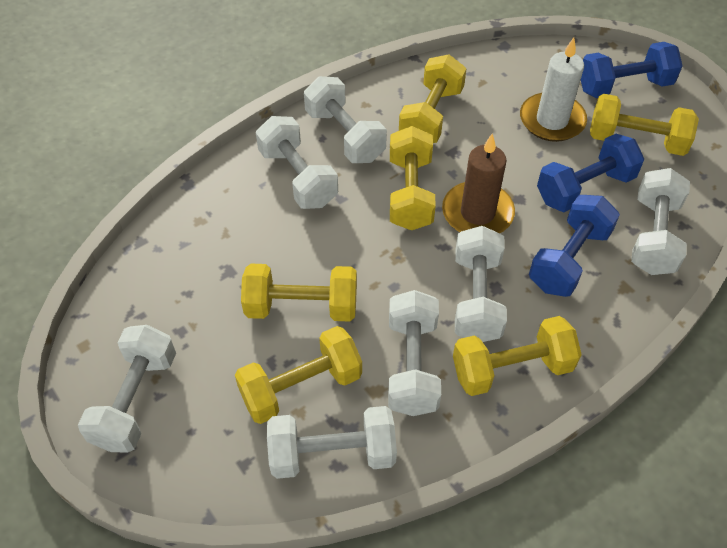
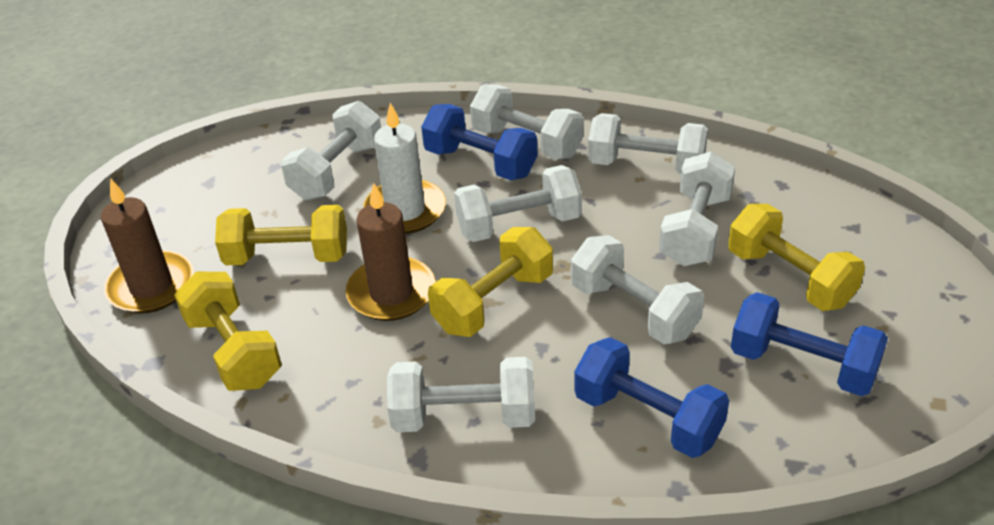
brown candle: 1 -> 2
yellow dumbbell: 6 -> 4

